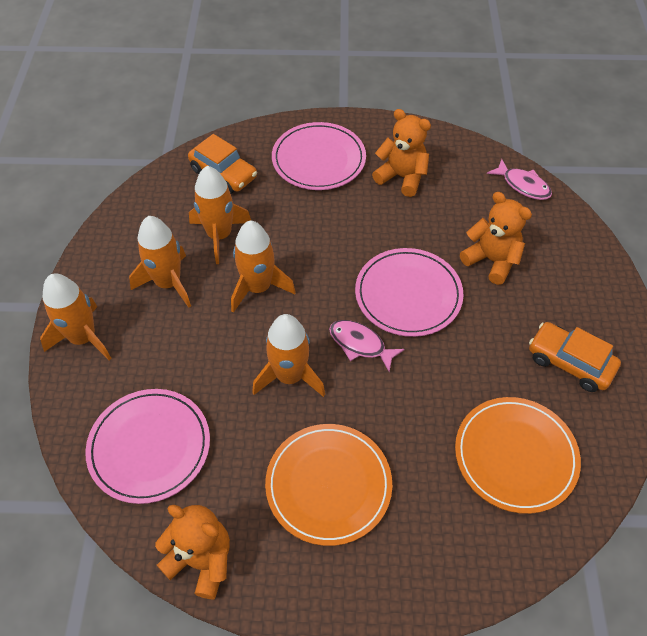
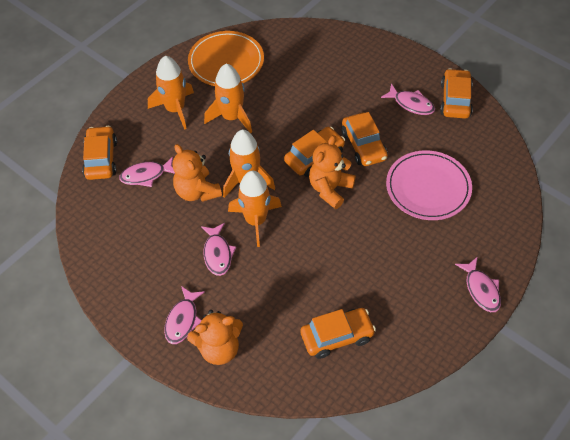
orange car: 2 -> 5
orange plate: 2 -> 1
orange rocket: 5 -> 4
pink fish: 2 -> 5
pink plate: 3 -> 1

